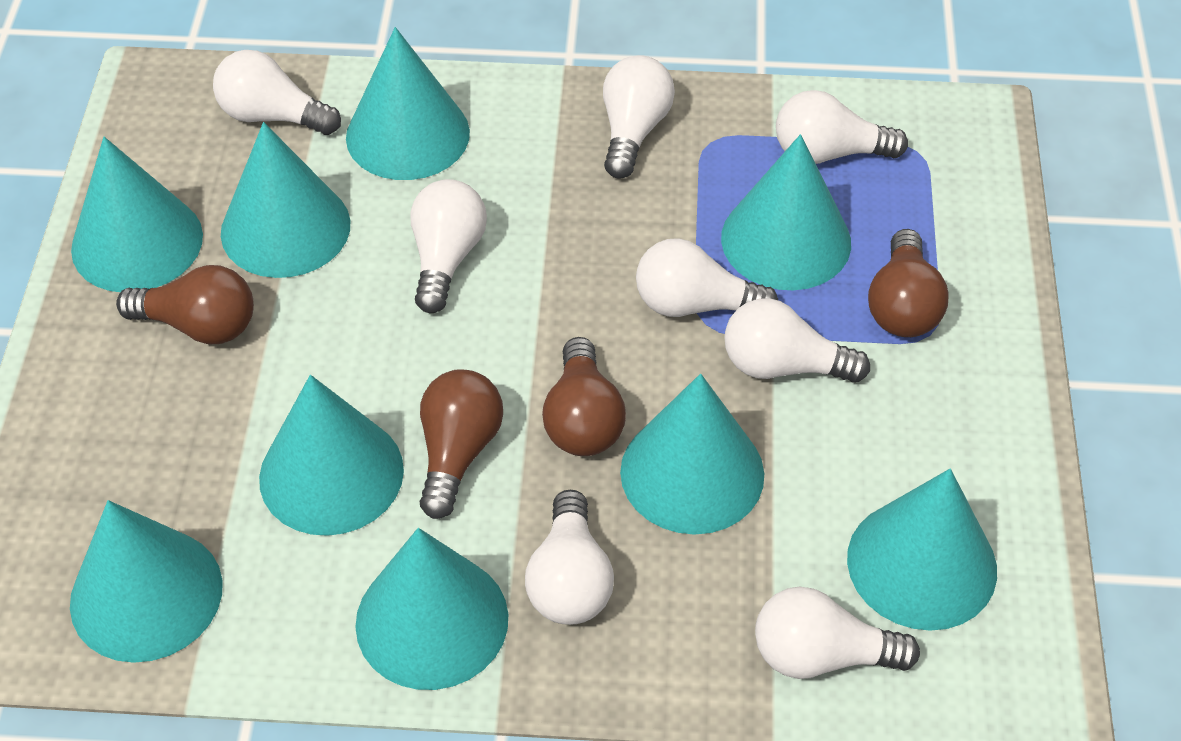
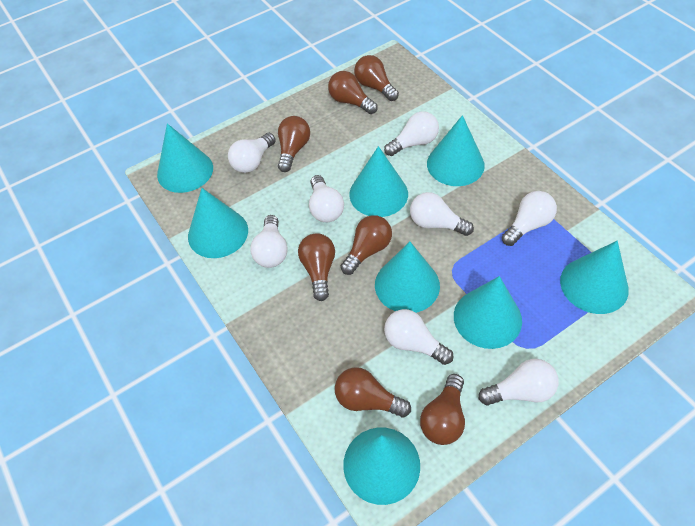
brown light bulb: 4 -> 7
turquoise cone: 9 -> 8

